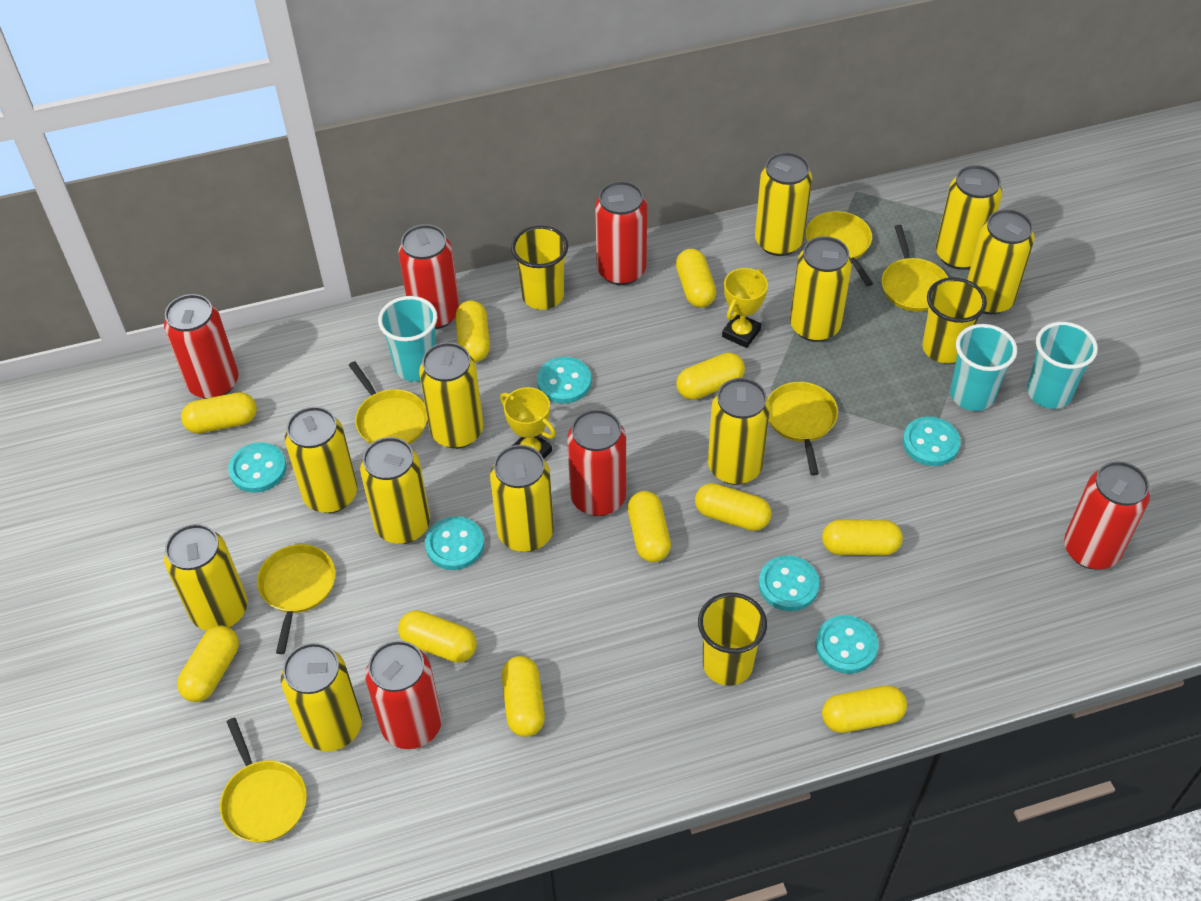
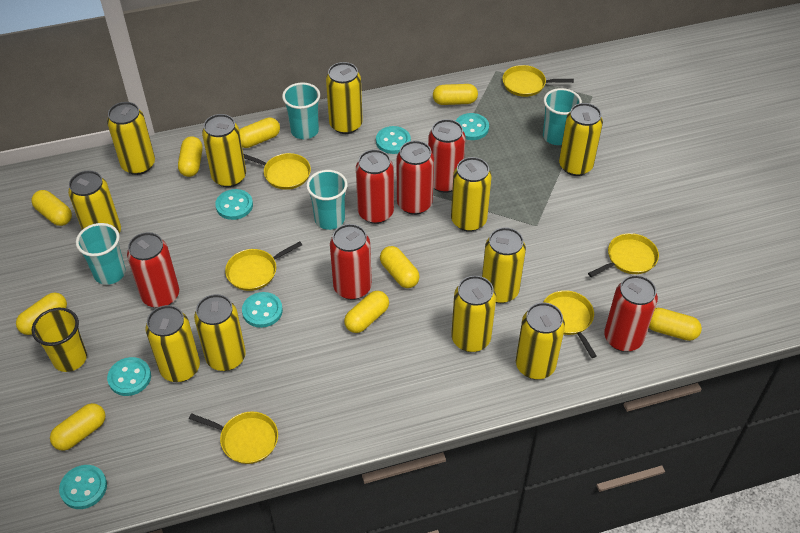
turquoise cup: 3 -> 4
yellow capsule: 11 -> 9
yellow cup: 3 -> 1
yellow trophy: 2 -> 0

